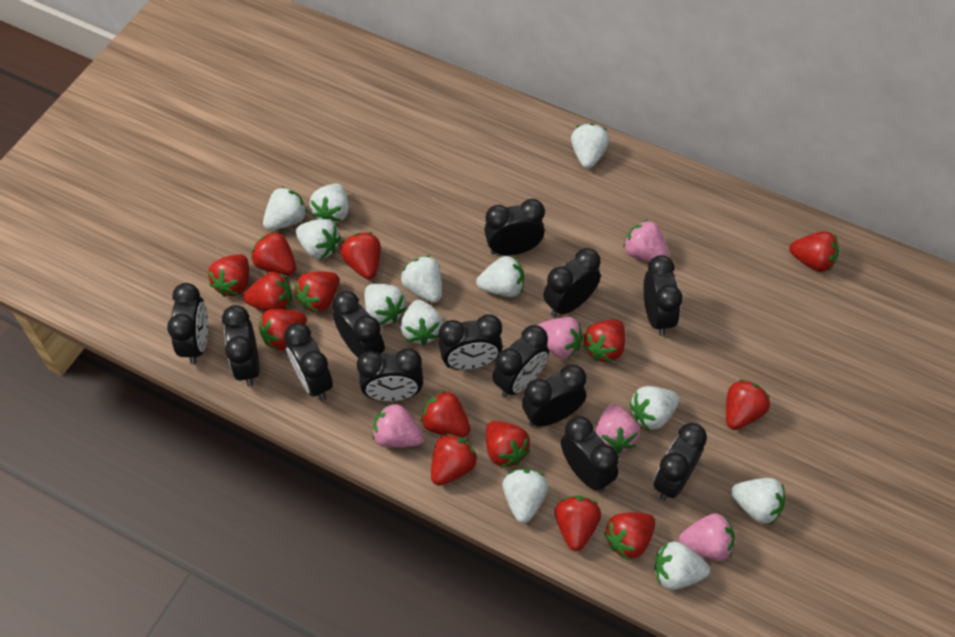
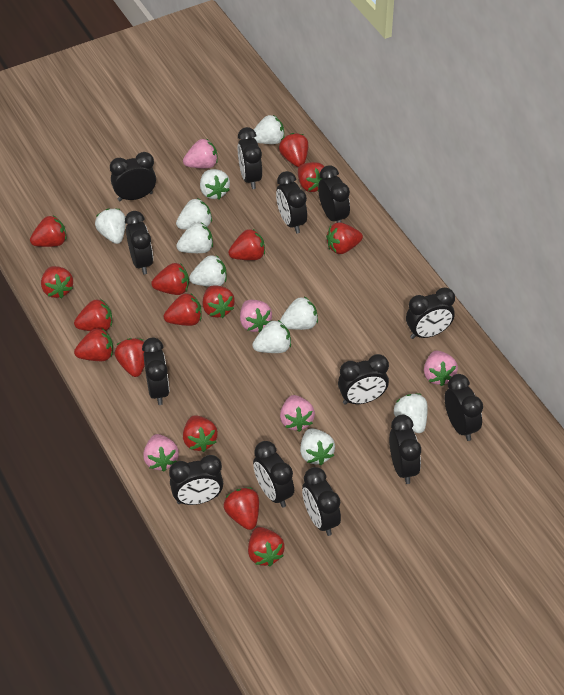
red strawberry: 14 -> 15
white strawberry: 12 -> 10

